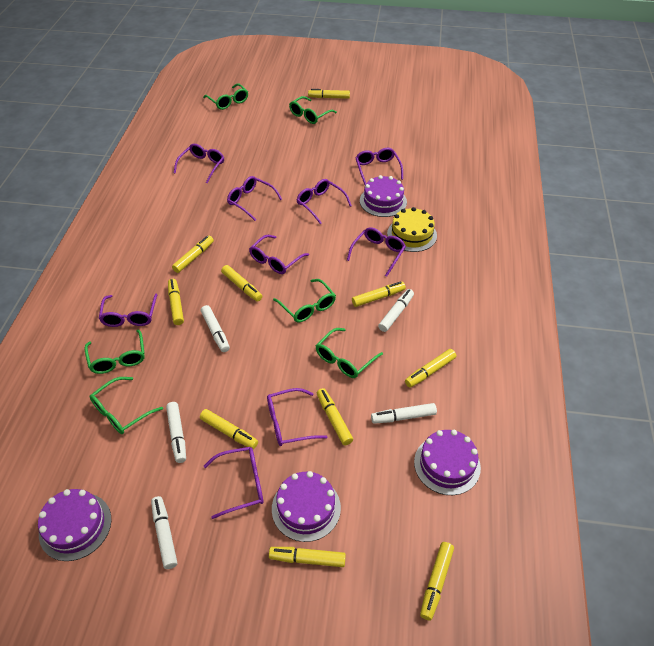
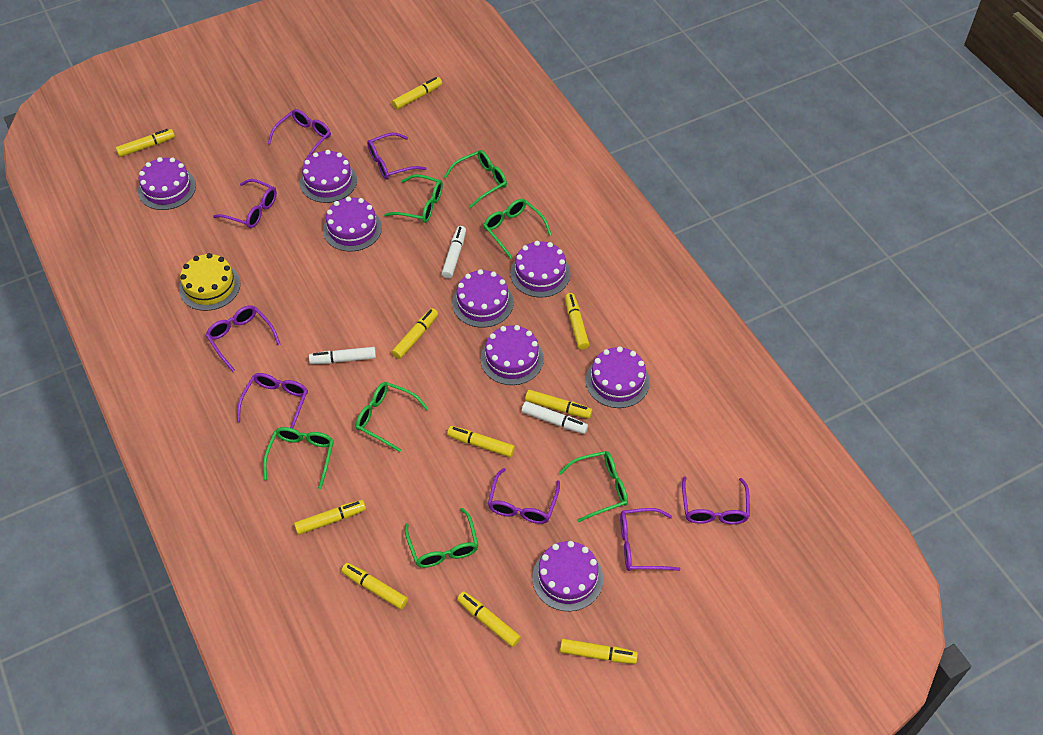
green glasses: 6 -> 7
purple cake: 4 -> 8
purple glasses: 9 -> 8
white marker: 5 -> 3

